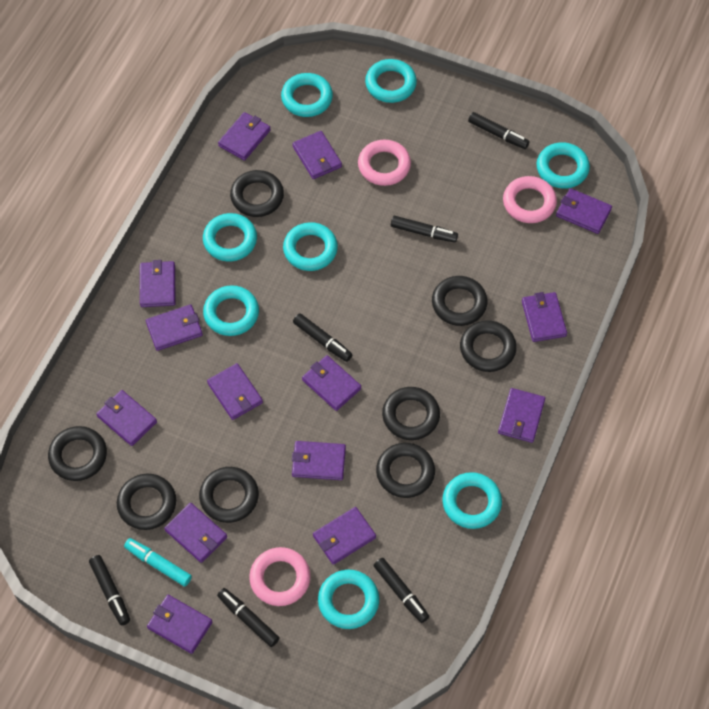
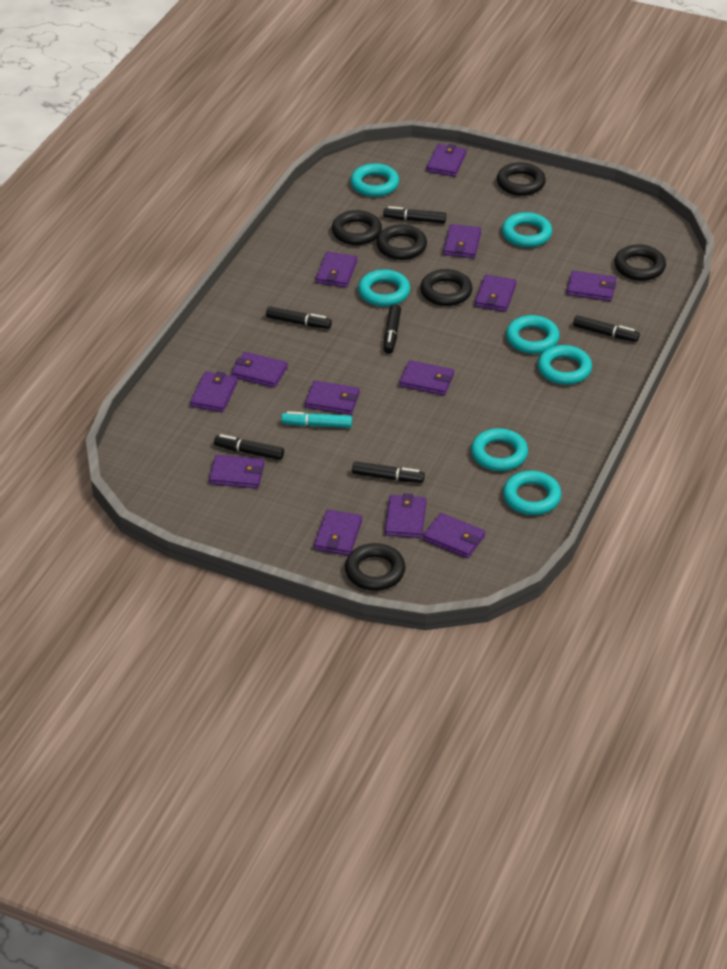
black ring: 8 -> 6
pink ring: 3 -> 0
purple wallet: 14 -> 13
turquoise ring: 8 -> 7

